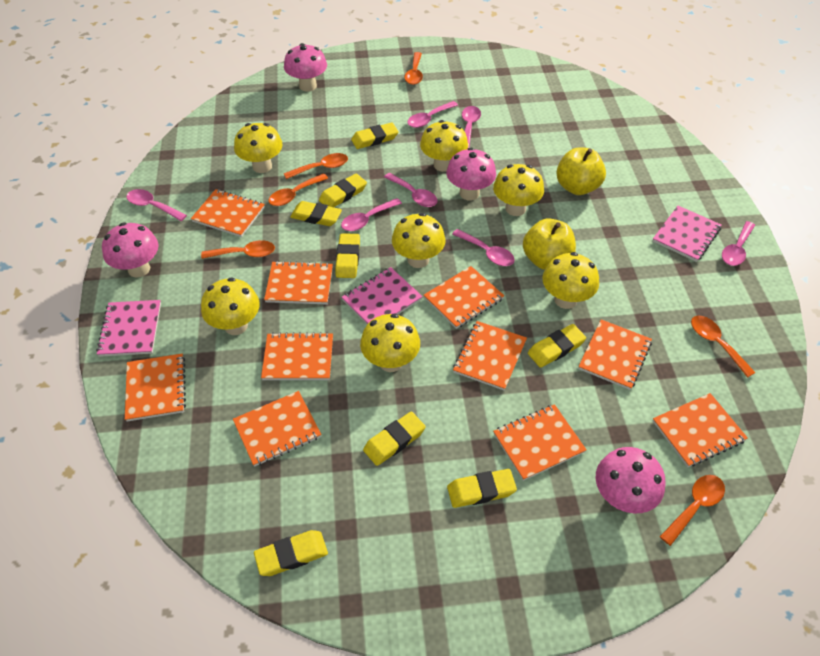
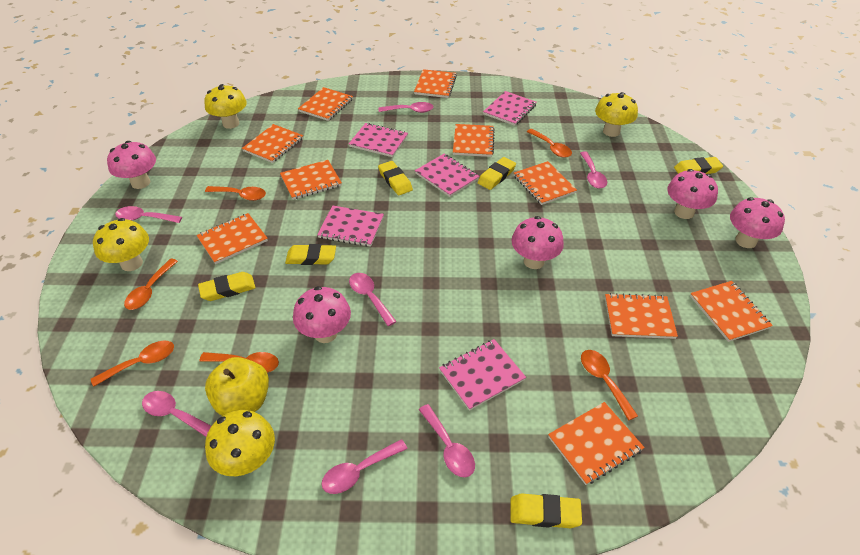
pink mushroom: 4 -> 5
pink notebook: 3 -> 5
yellow apple: 2 -> 1
yellow eraser: 8 -> 6
yellow mushroom: 7 -> 4

